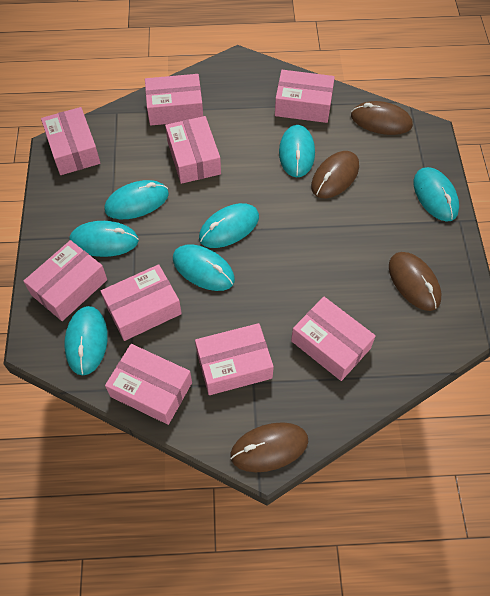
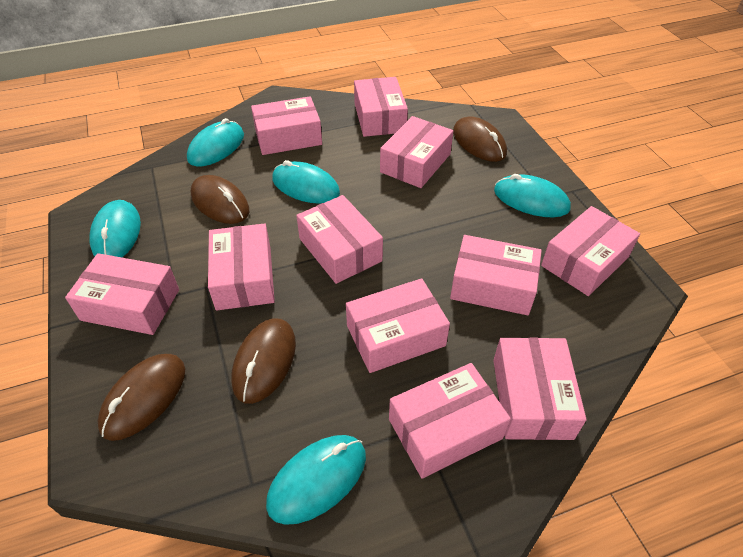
pink box: 9 -> 11
turquoise mouse: 7 -> 5

